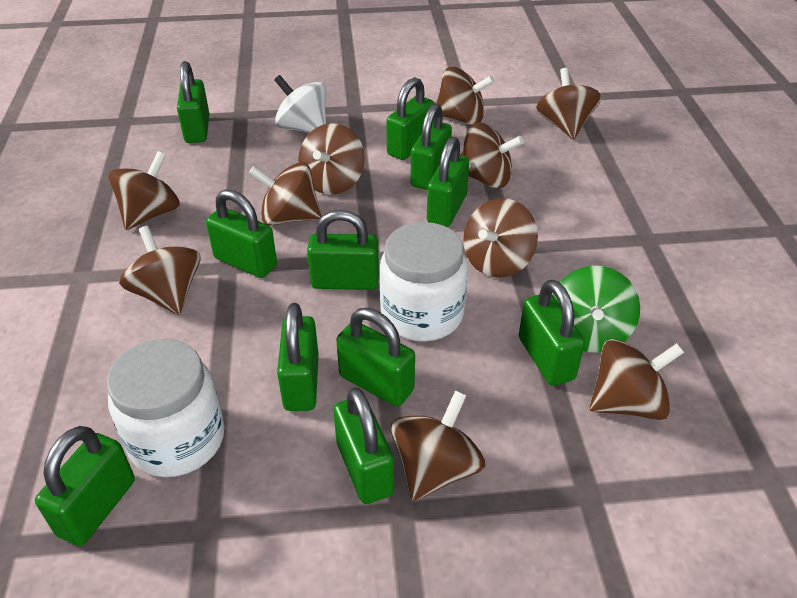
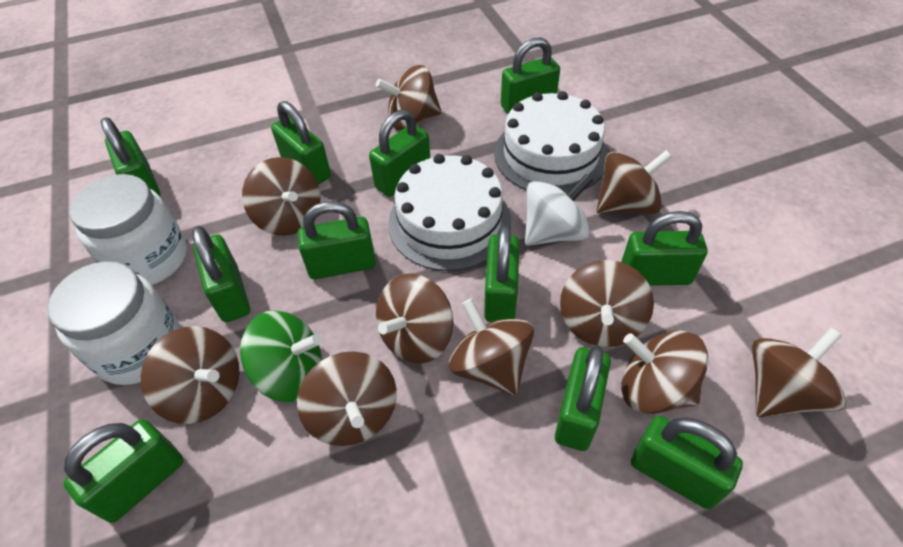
white cake: 0 -> 2

